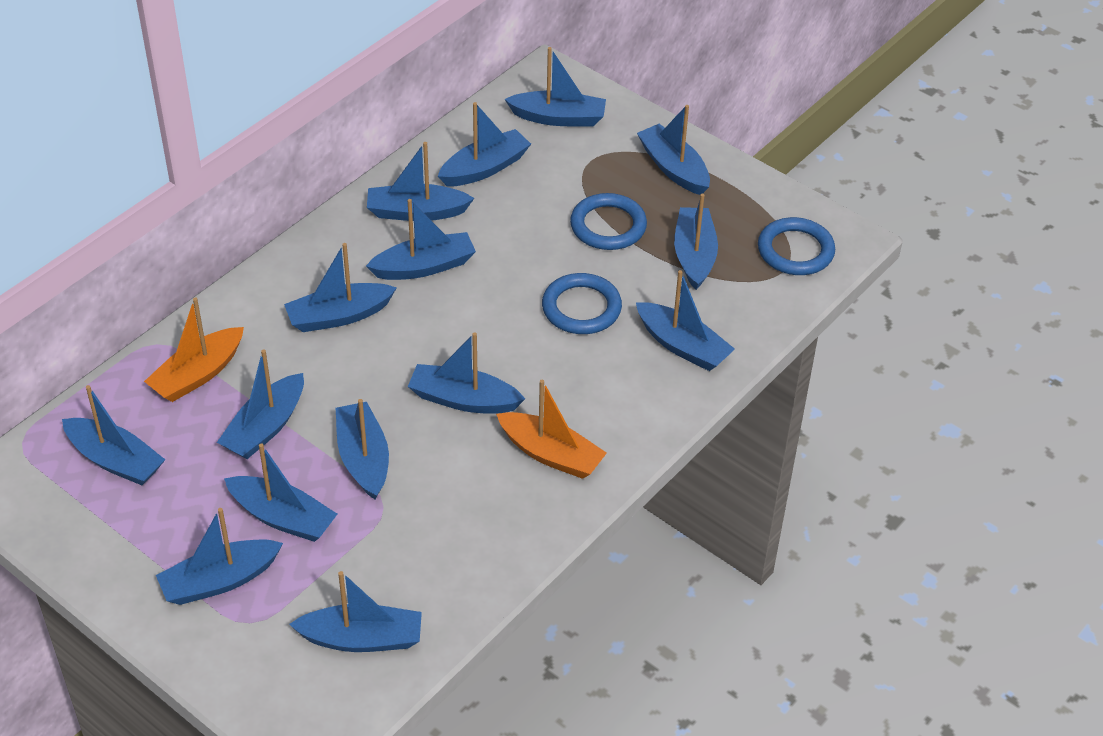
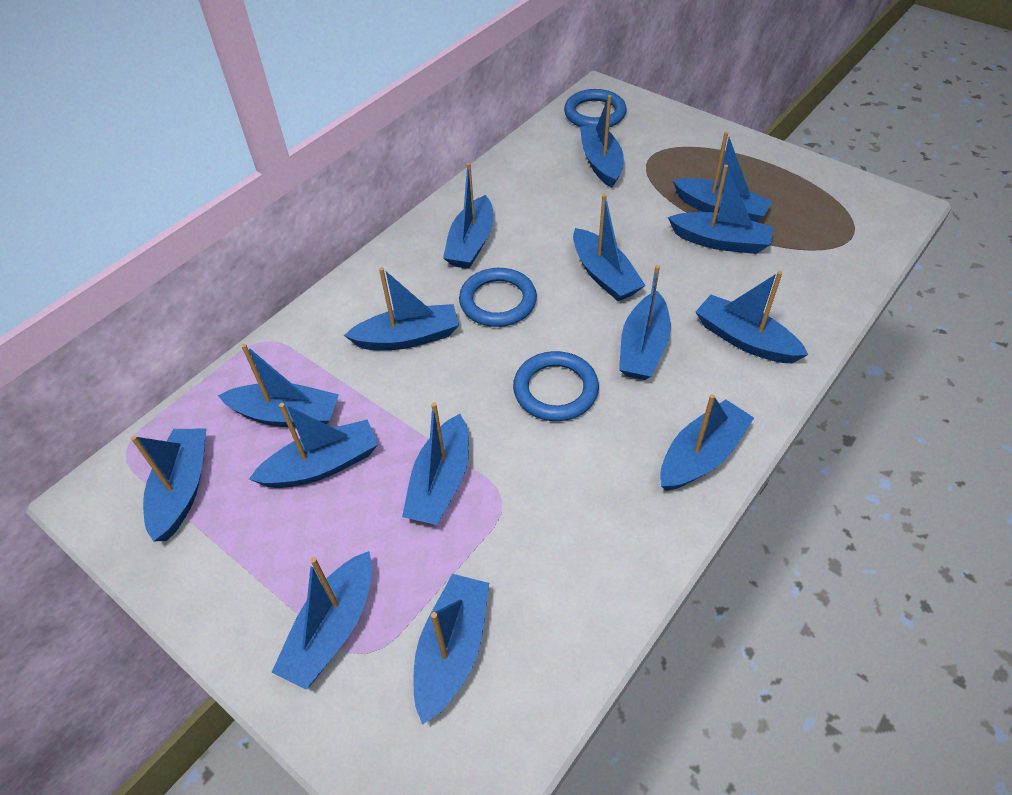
orange boat: 2 -> 0

